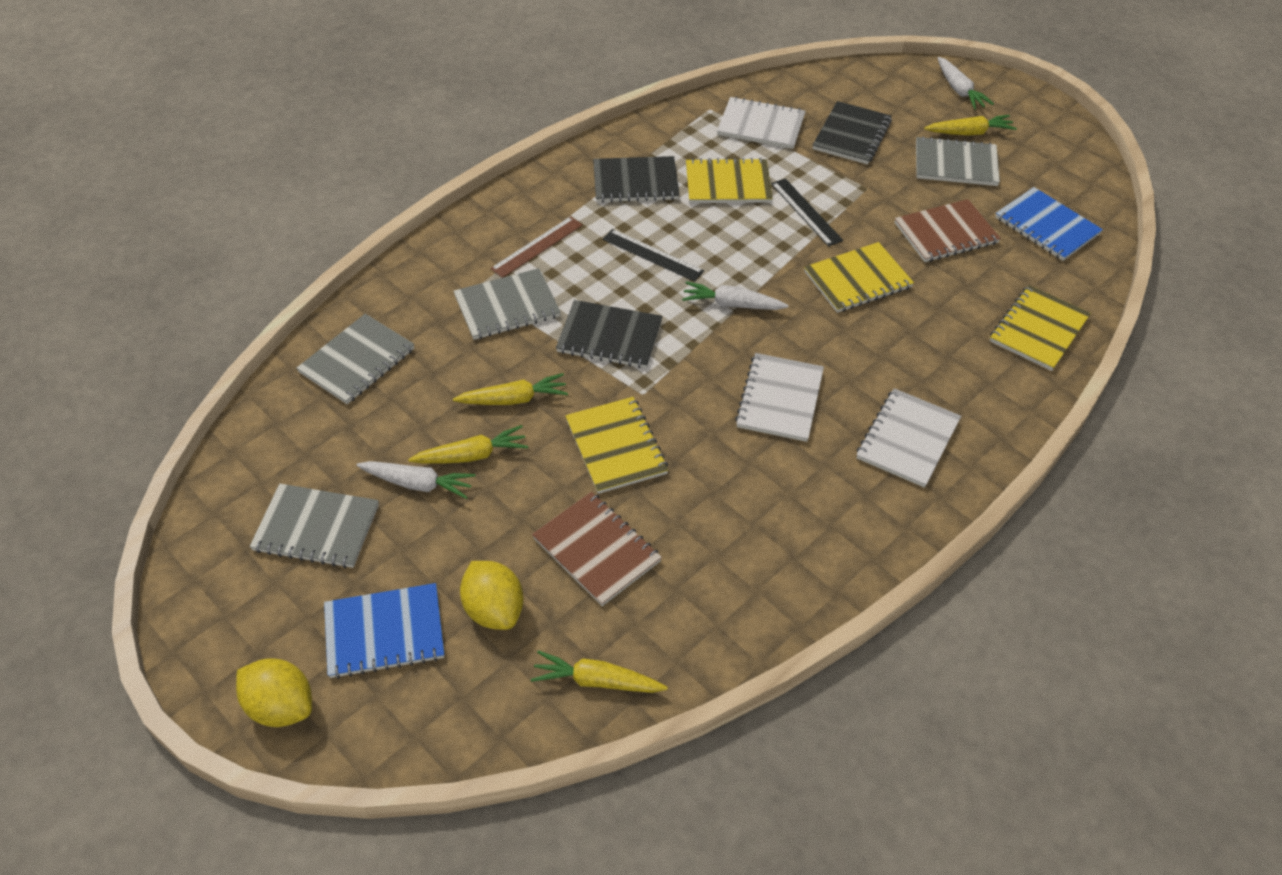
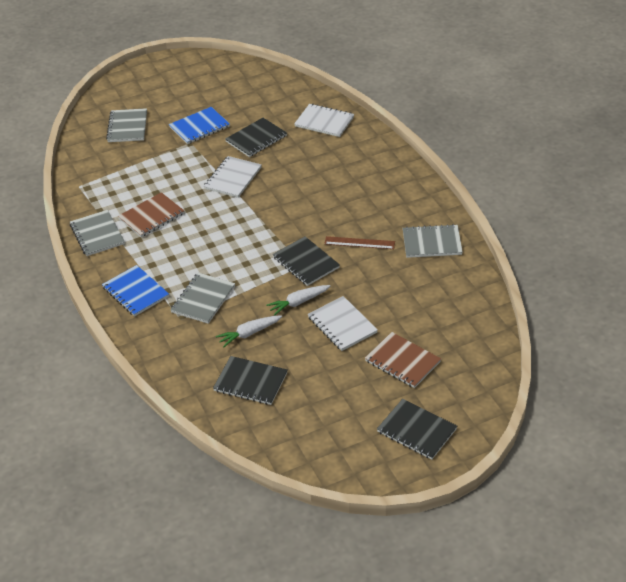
black notebook: 3 -> 4
black ruler: 2 -> 0
white carrot: 3 -> 2
yellow carrot: 4 -> 0
yellow lemon: 2 -> 0
yellow notebook: 4 -> 0

